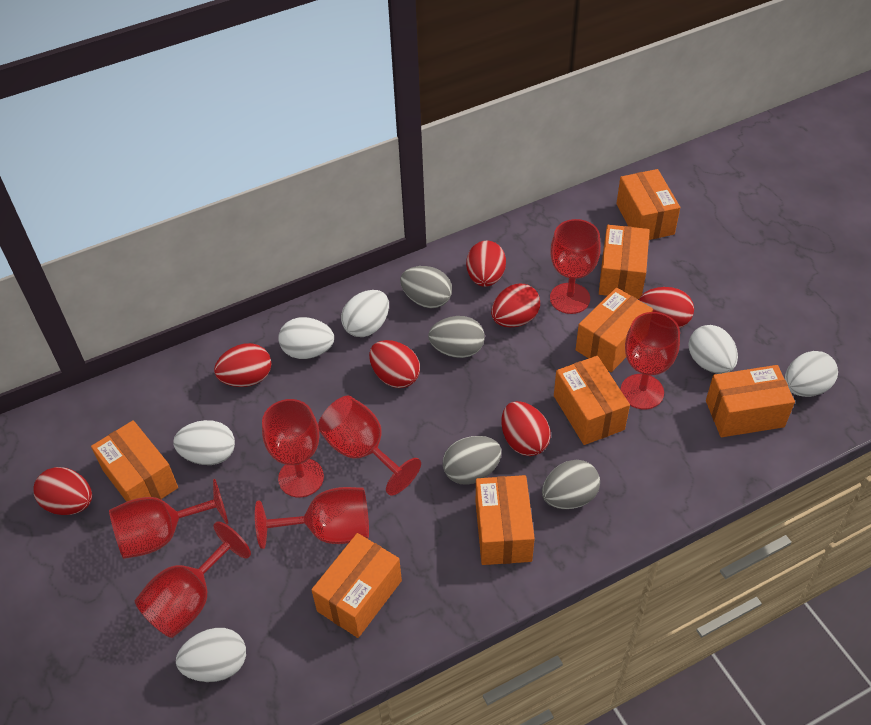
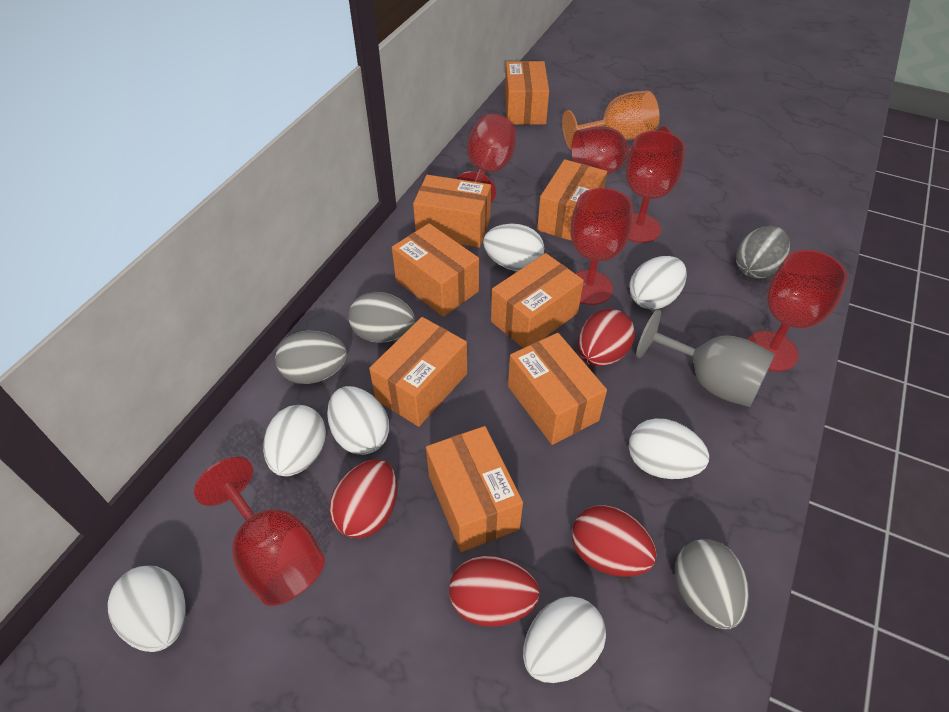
grey goblet: 0 -> 1
orange goblet: 0 -> 1
red egg: 7 -> 4
red goblet: 7 -> 6
white egg: 6 -> 7

